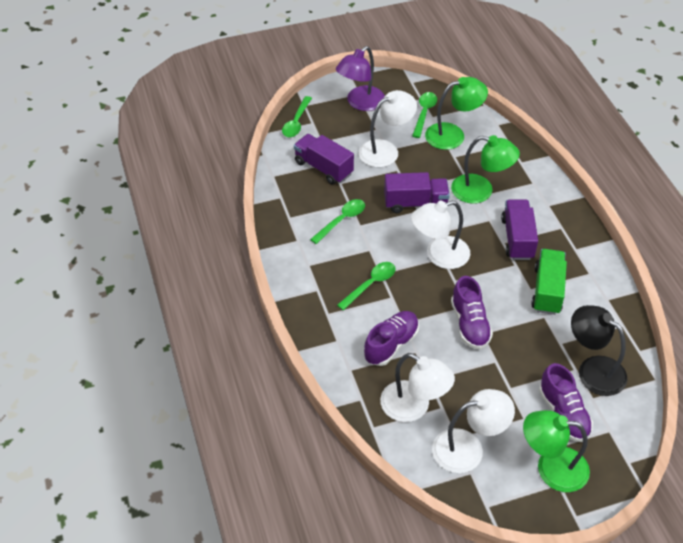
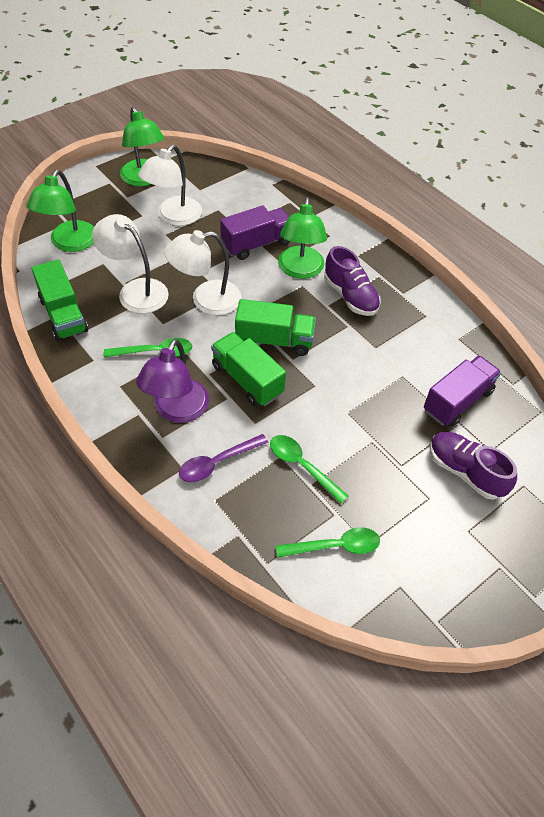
black lamp: 1 -> 0
green spoon: 4 -> 3
green truck: 1 -> 3
purple shoe: 3 -> 2
purple spoon: 0 -> 1
purple truck: 3 -> 2
white lamp: 4 -> 3

